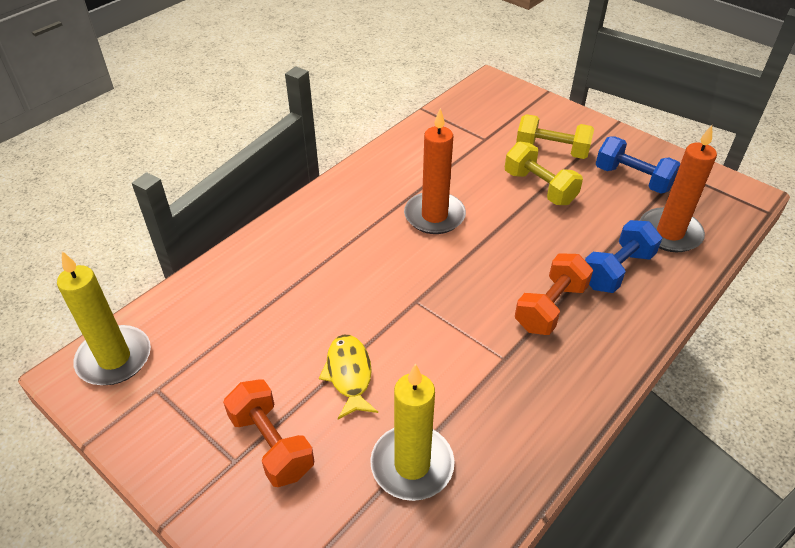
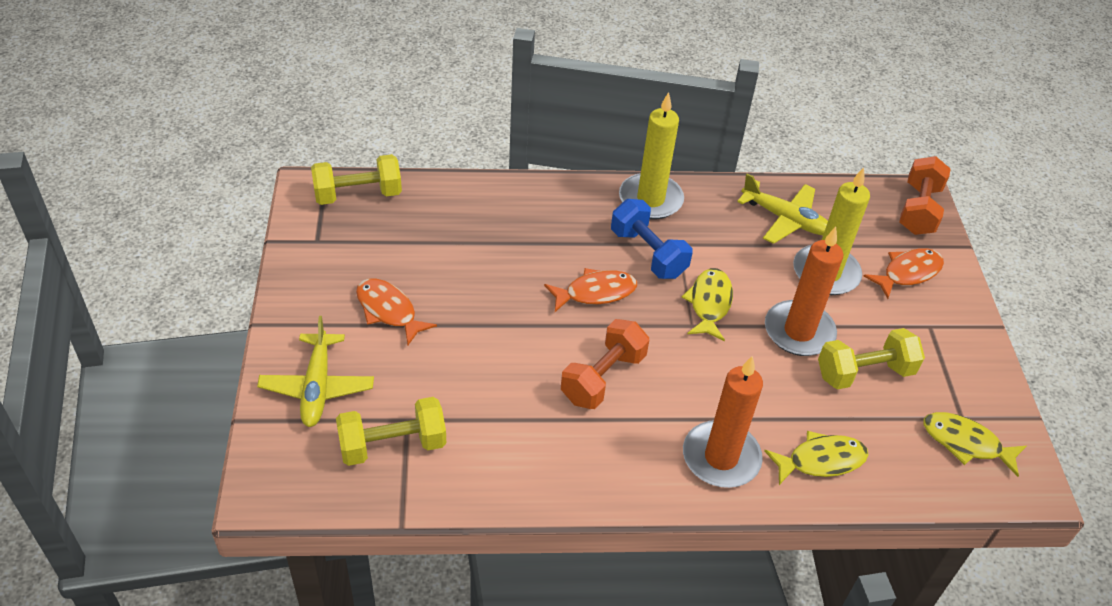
blue dumbbell: 2 -> 1
orange fish: 0 -> 3
yellow dumbbell: 2 -> 3
yellow fish: 1 -> 3
yellow plane: 0 -> 2

